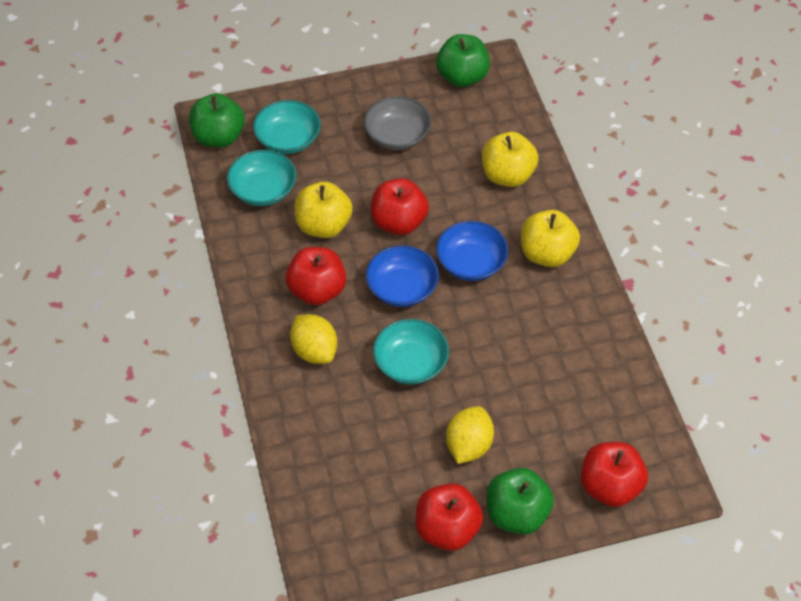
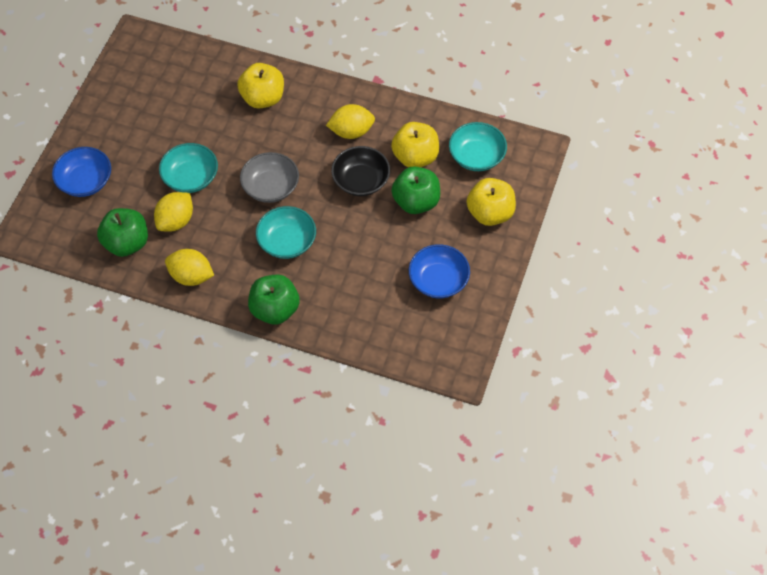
black bowl: 0 -> 1
red apple: 4 -> 0
yellow lemon: 2 -> 3

